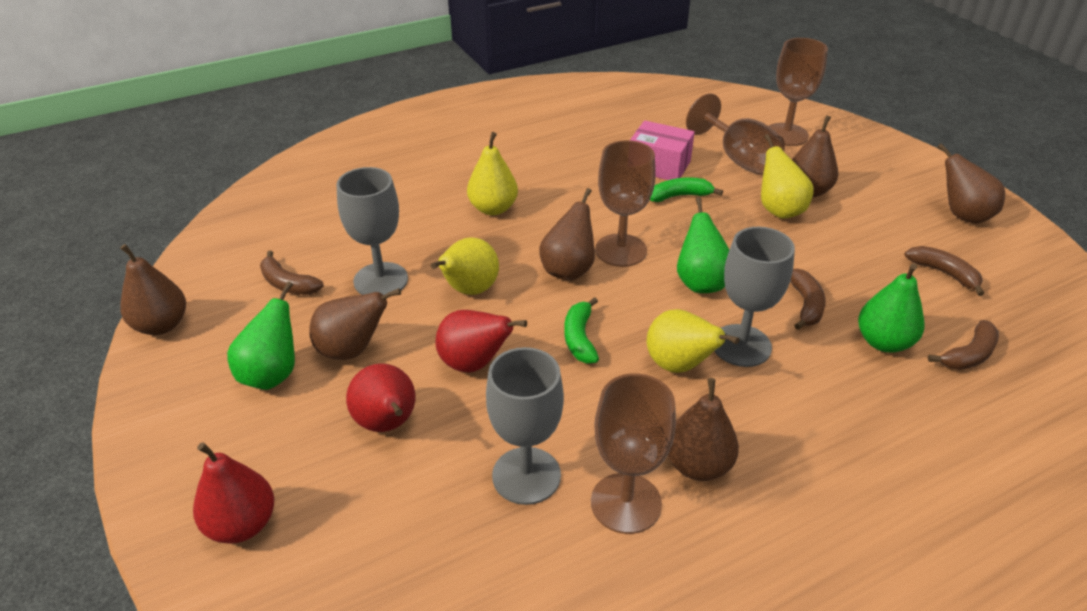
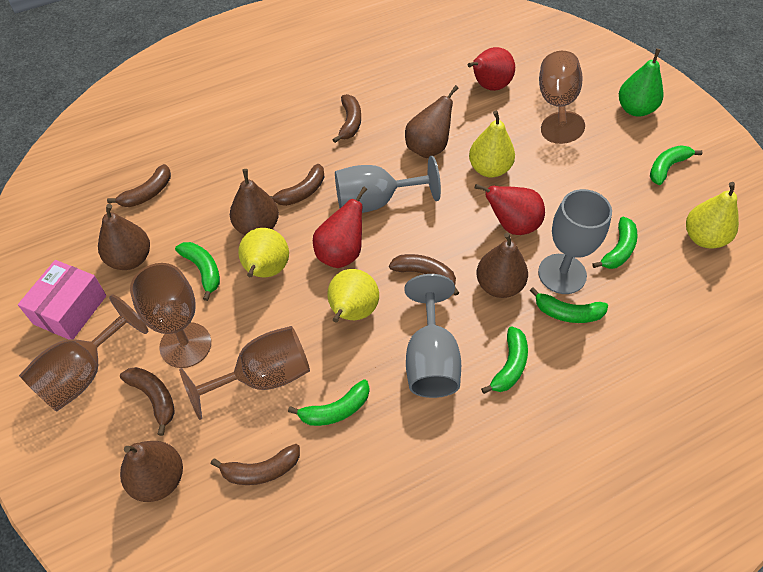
brown banana: 4 -> 6
brown pear: 6 -> 5
green banana: 2 -> 6
green pear: 3 -> 1

